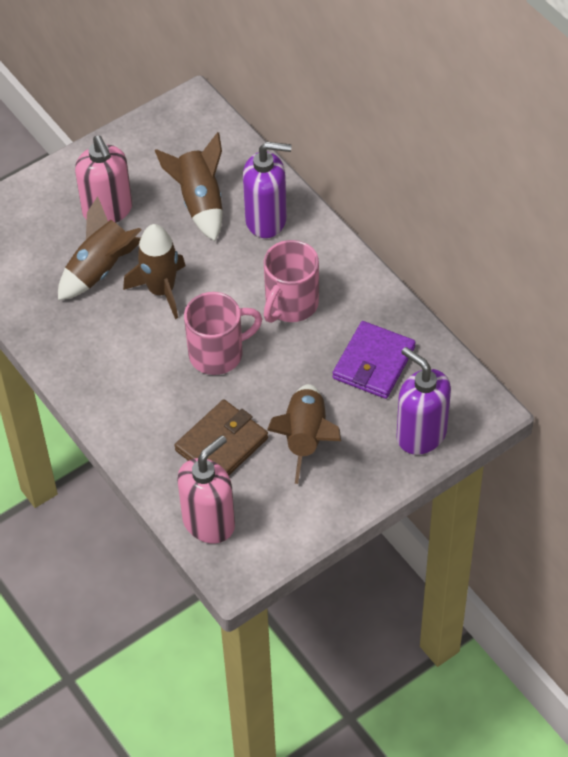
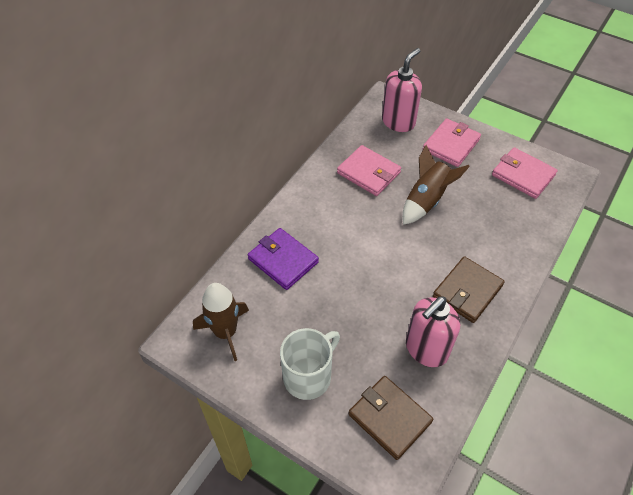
brown rocket: 4 -> 2
brown wallet: 1 -> 2
pink mug: 2 -> 0
pink wallet: 0 -> 3
purple soap dispenser: 2 -> 0
white mug: 0 -> 1

